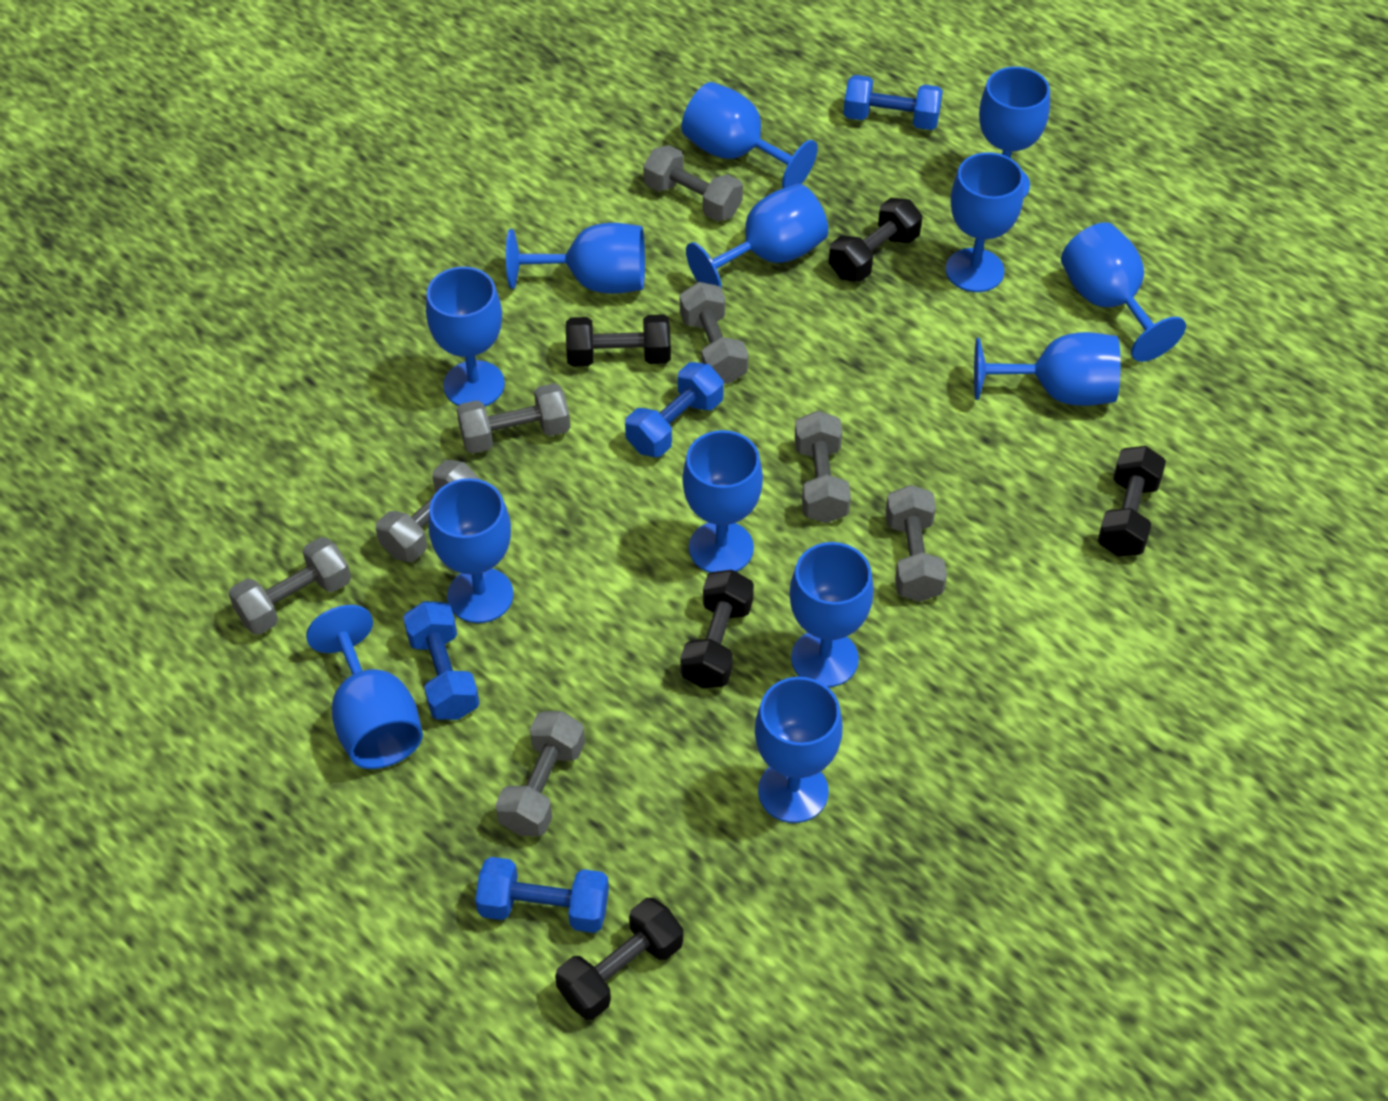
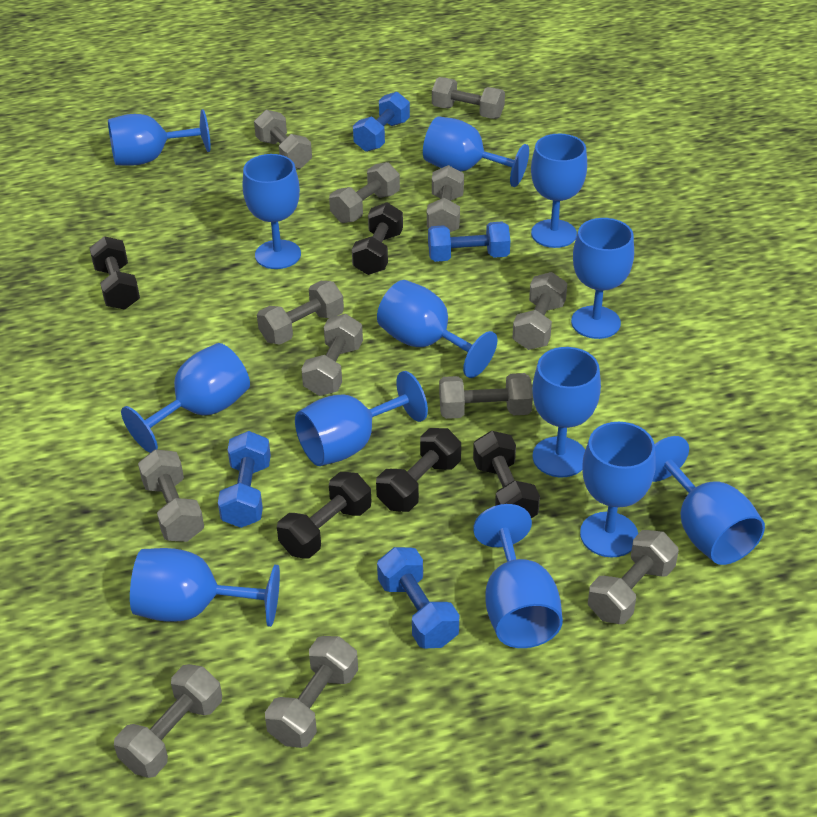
grey dumbbell: 8 -> 12

